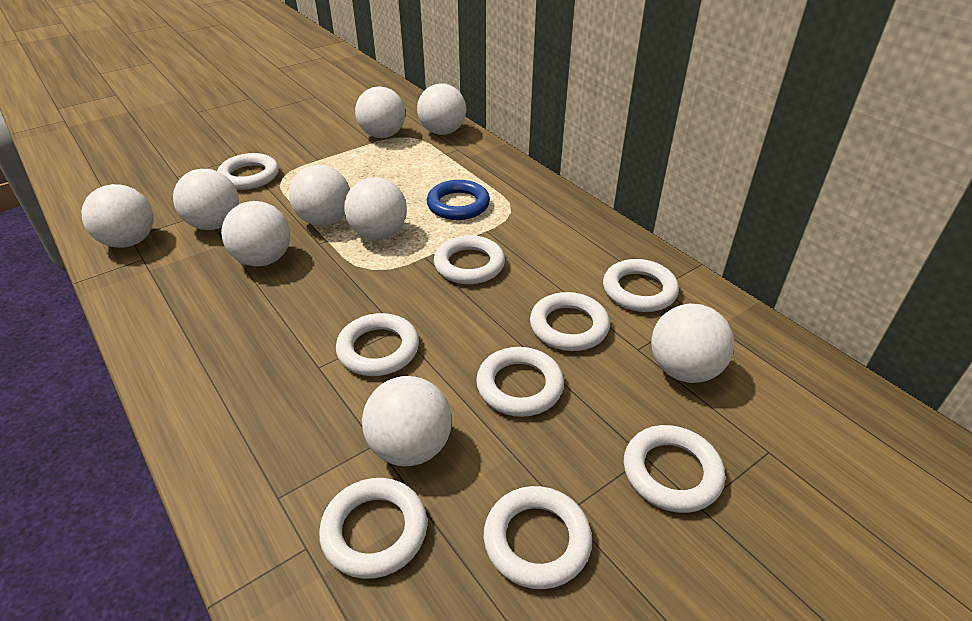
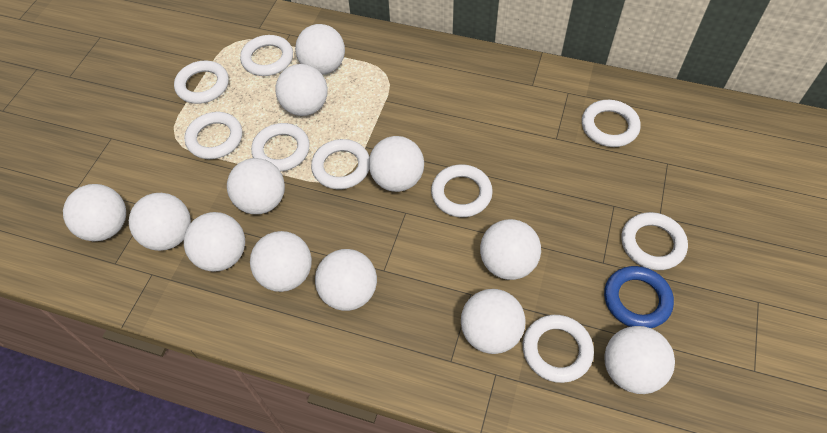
white ball: 9 -> 12

